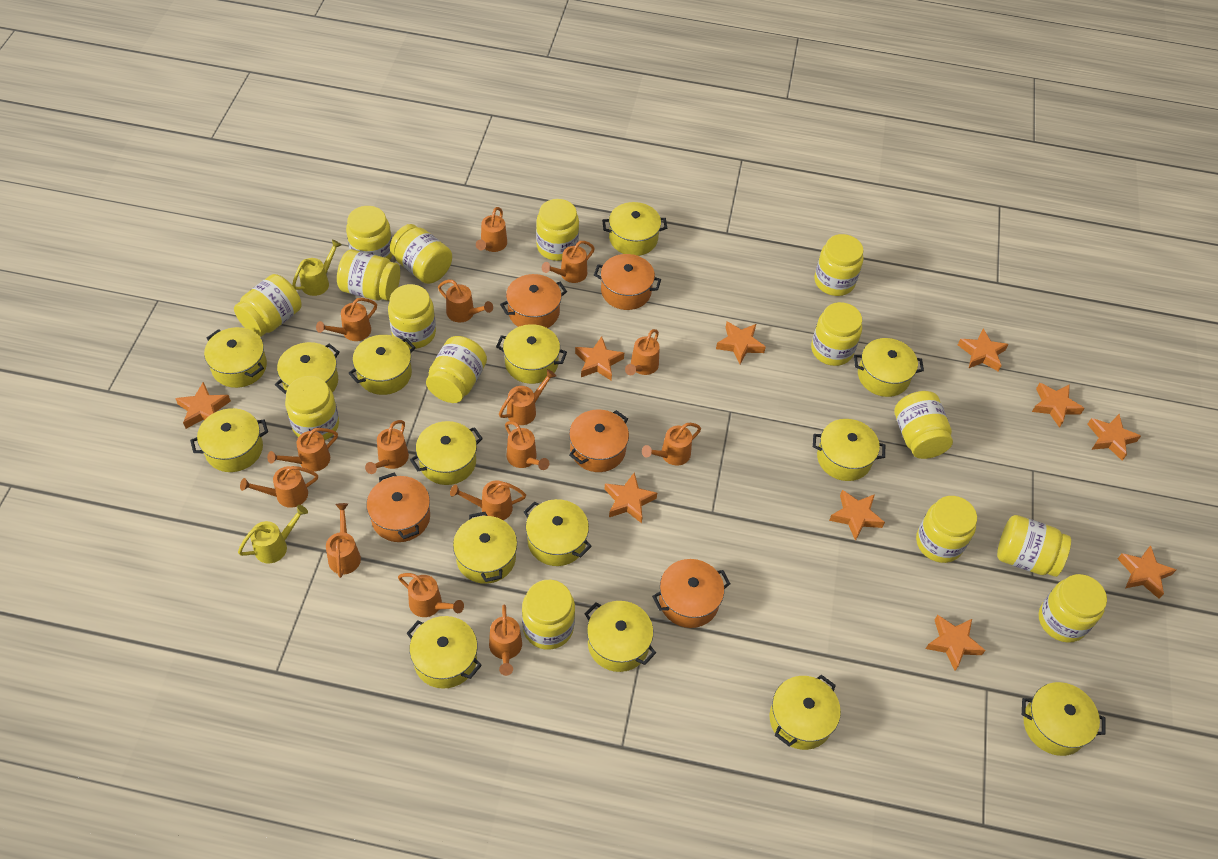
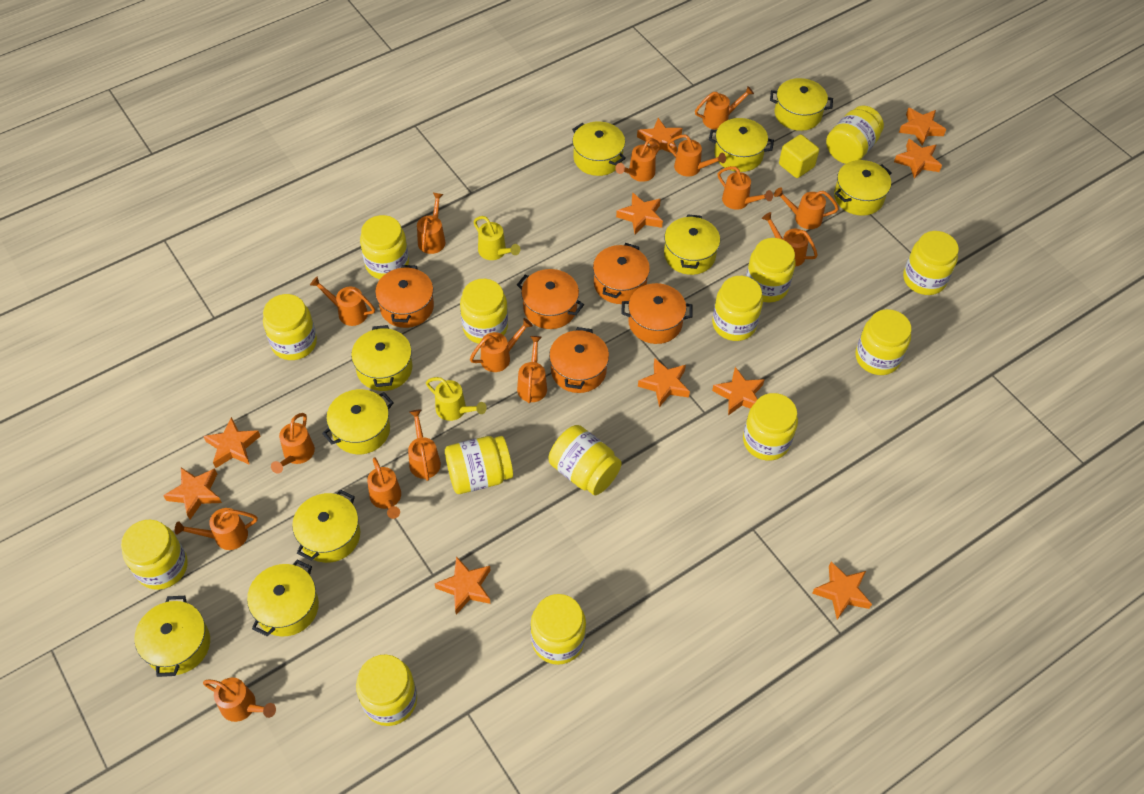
yellow cube: 0 -> 1
yellow jar: 15 -> 14
yellow pot: 15 -> 10

